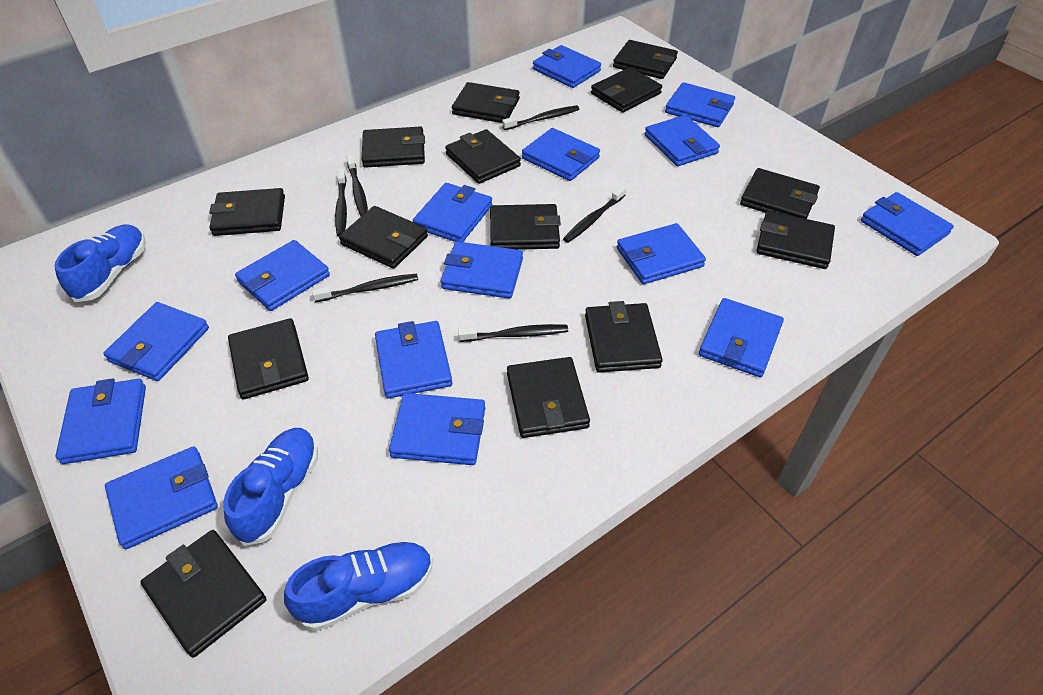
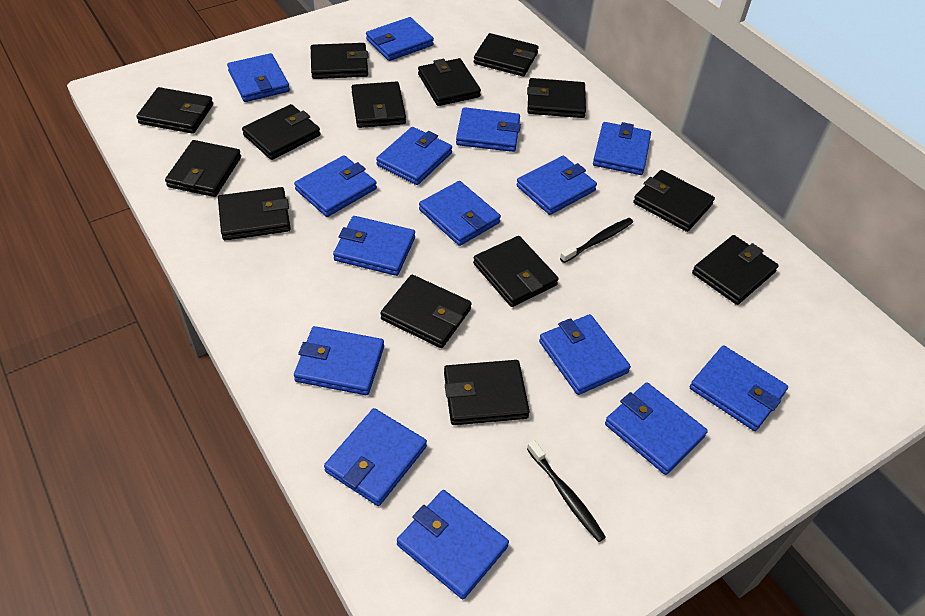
black toothbrush: 6 -> 2
blue shoe: 3 -> 0

